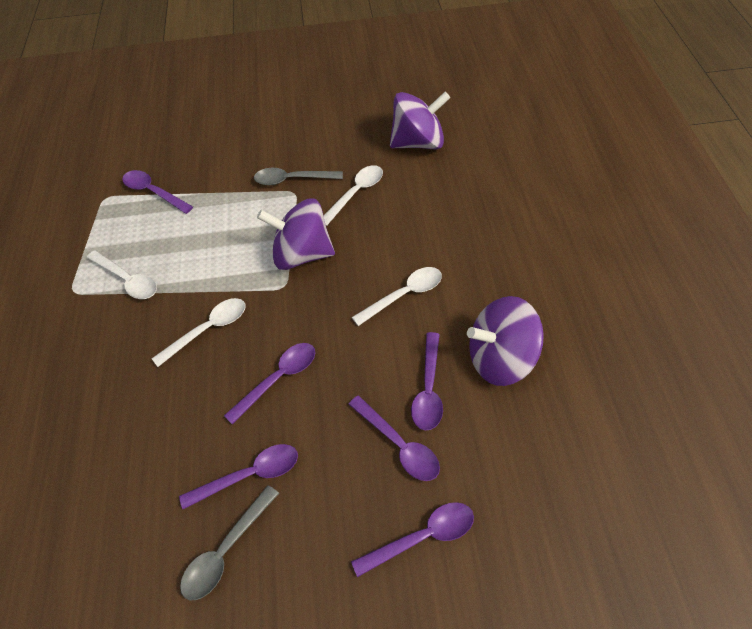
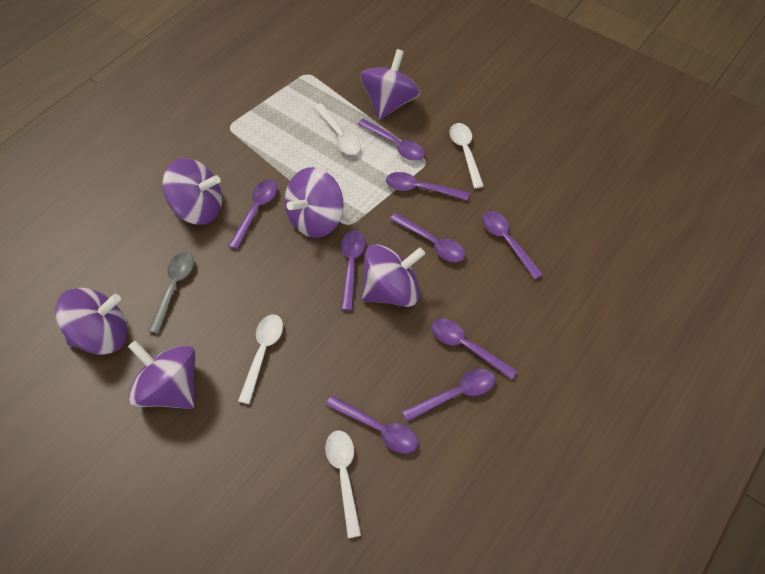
grey spoon: 2 -> 1
purple spinning top: 3 -> 6
purple spoon: 6 -> 9

